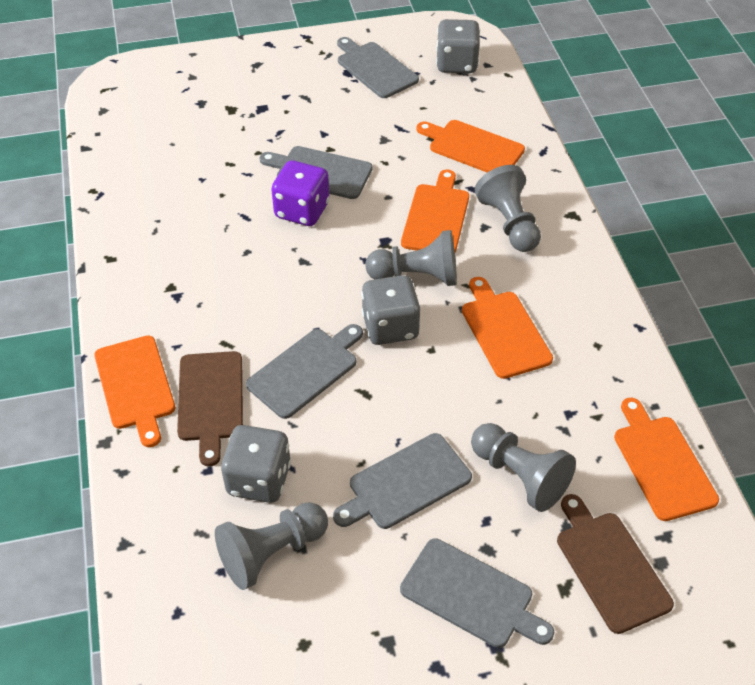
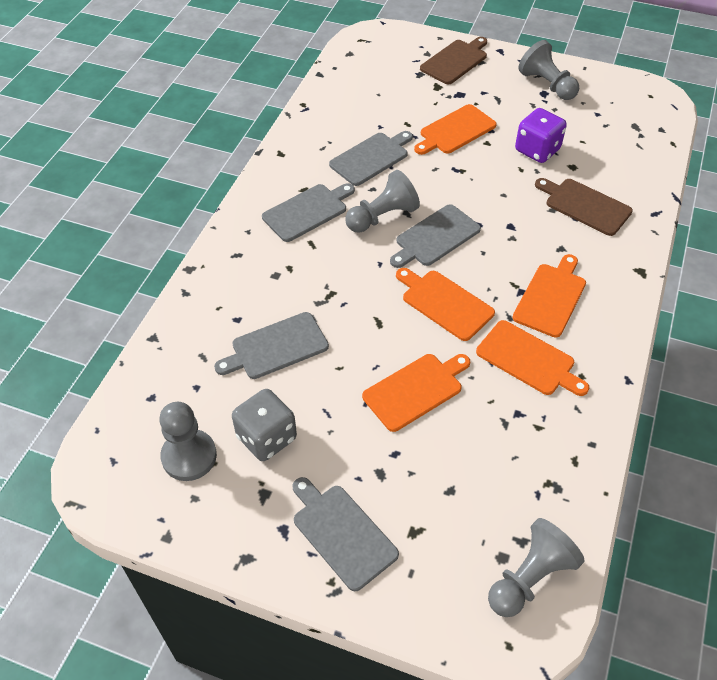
grey dice: 3 -> 1

